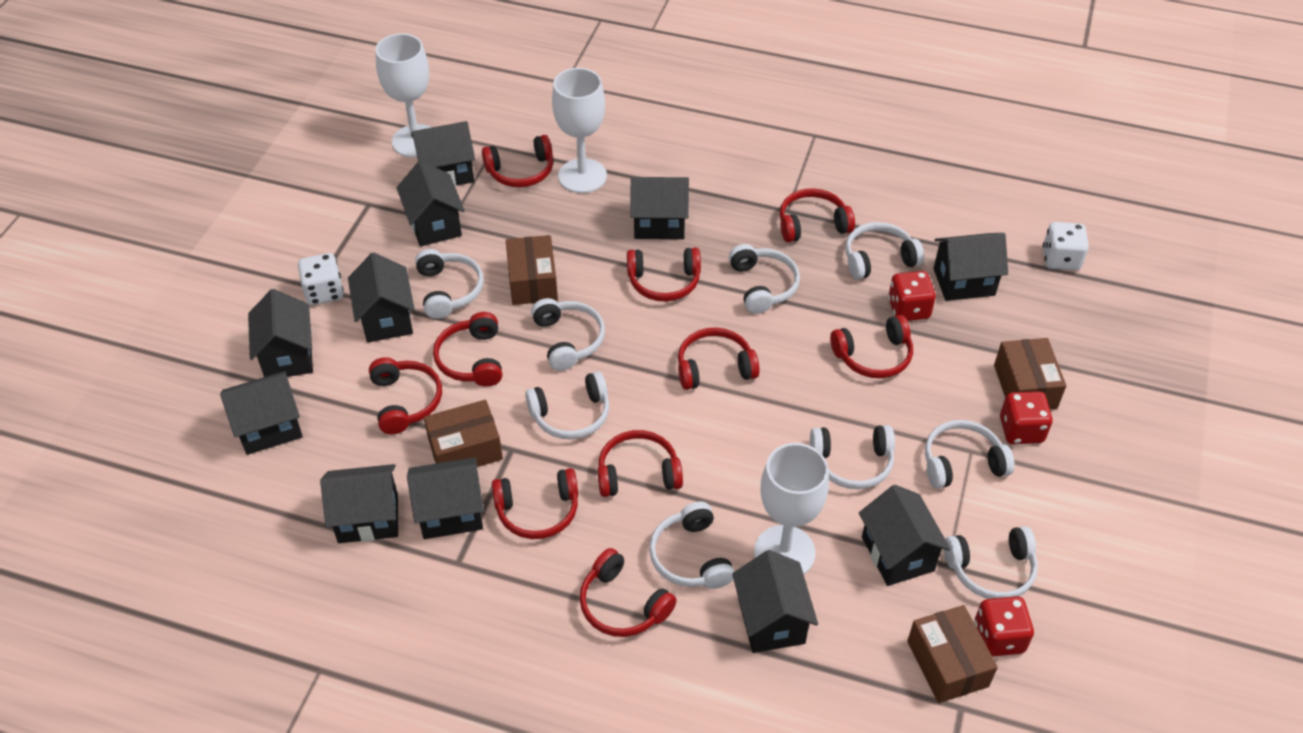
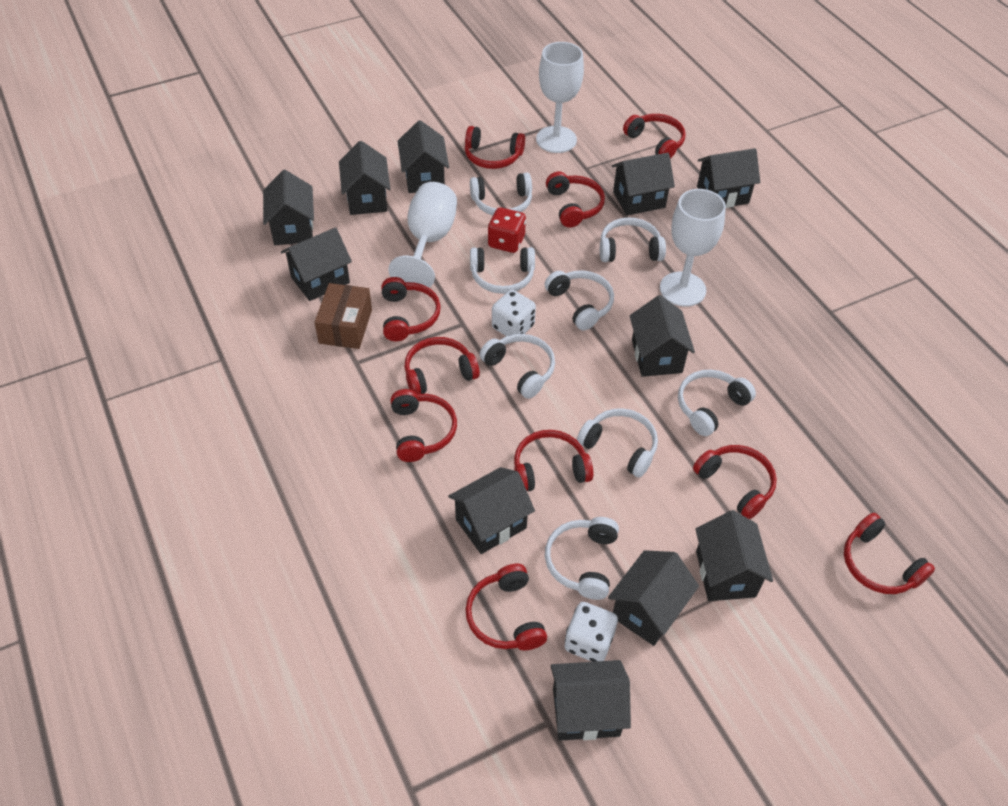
brown box: 4 -> 1
red dice: 3 -> 1
white headphones: 9 -> 8

